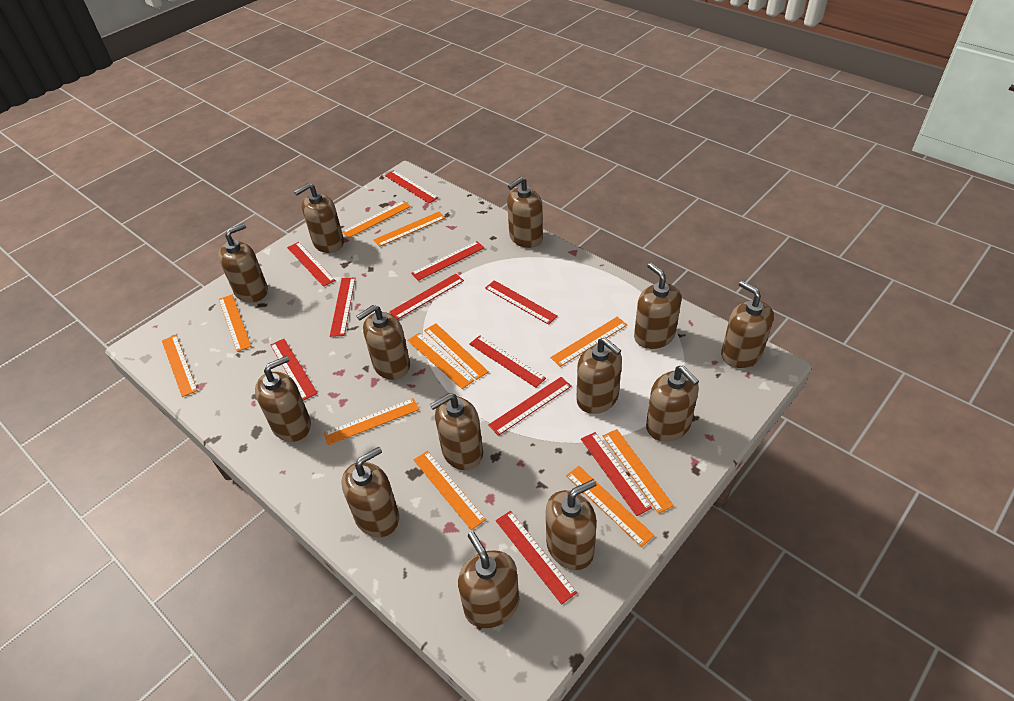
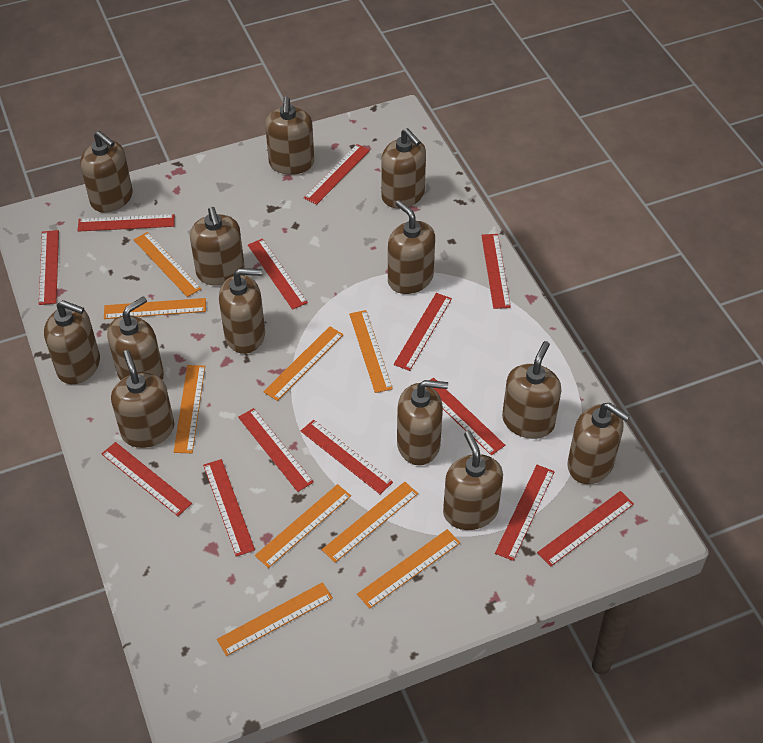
orange ruler: 11 -> 9
red ruler: 11 -> 13

